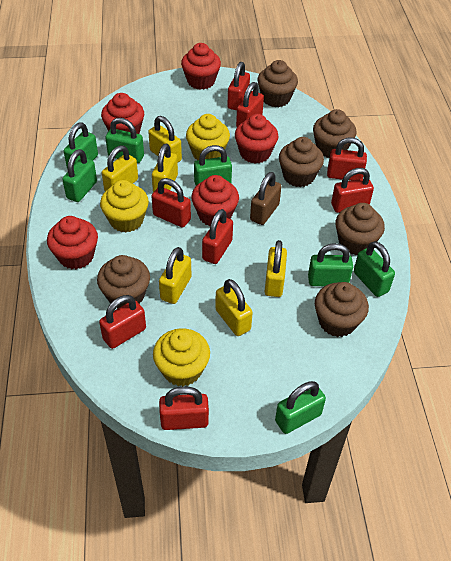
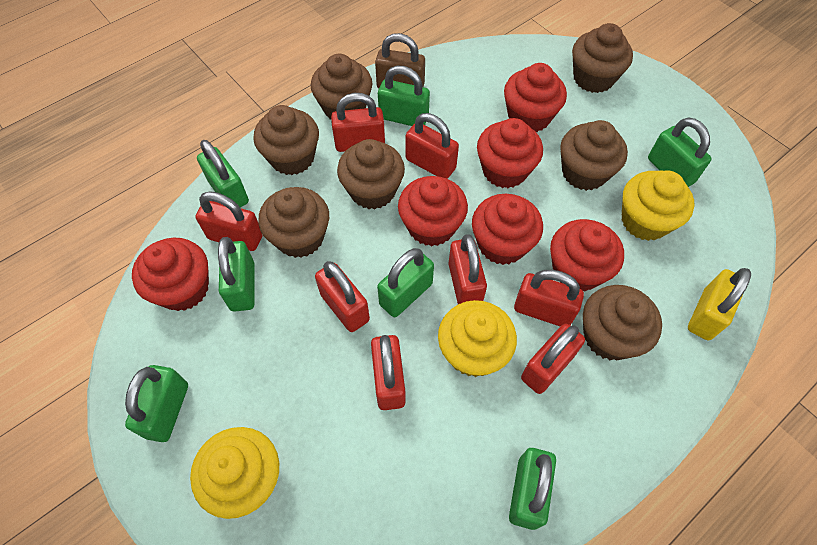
brown cupcake: 6 -> 7
red cupcake: 5 -> 6
yellow padlock: 6 -> 1

